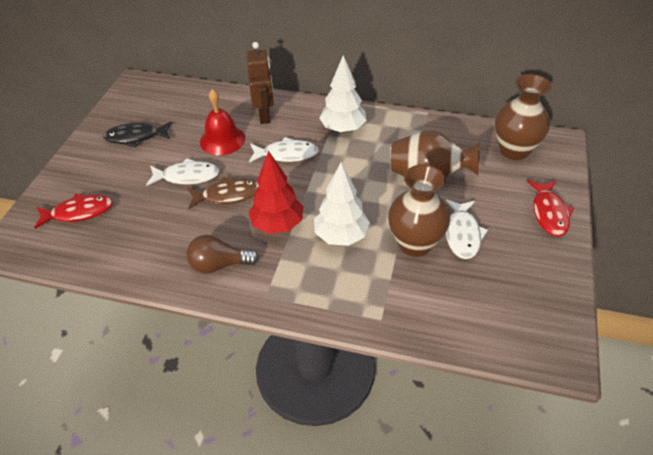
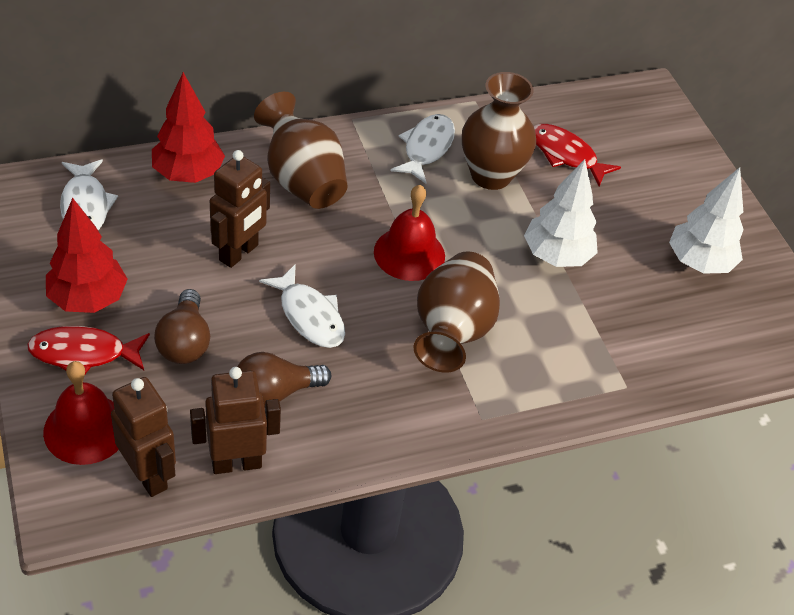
black fish: 1 -> 0
brown fish: 1 -> 0
brown light bulb: 1 -> 2
brown robot: 1 -> 3
red bell: 1 -> 2
red tree: 1 -> 2

